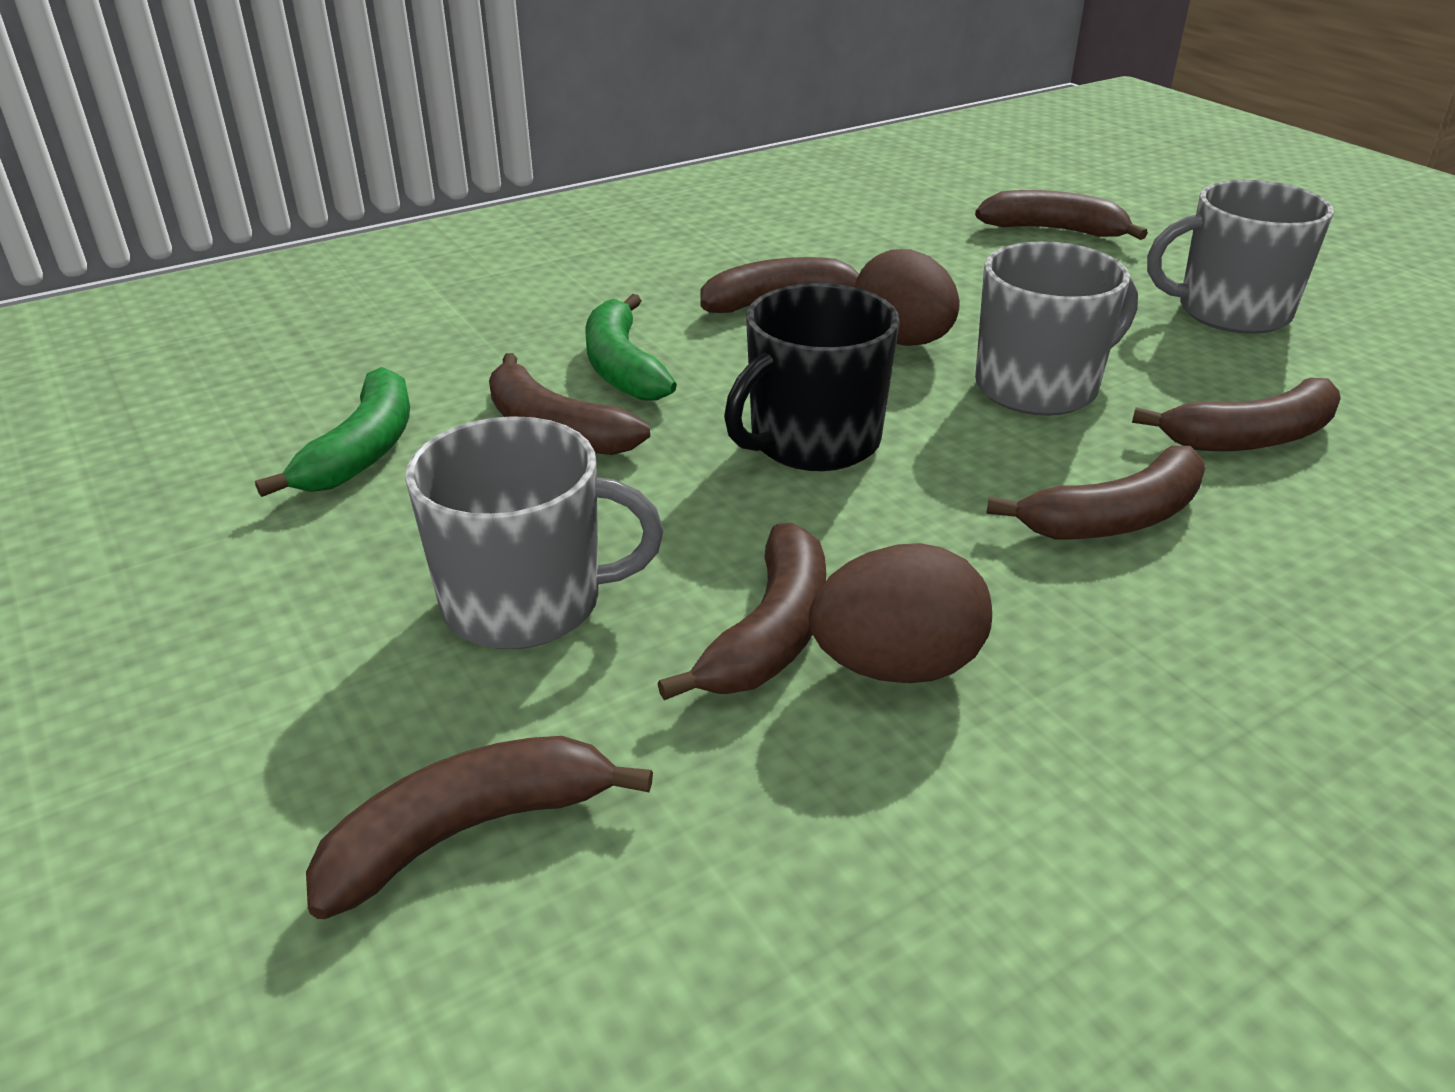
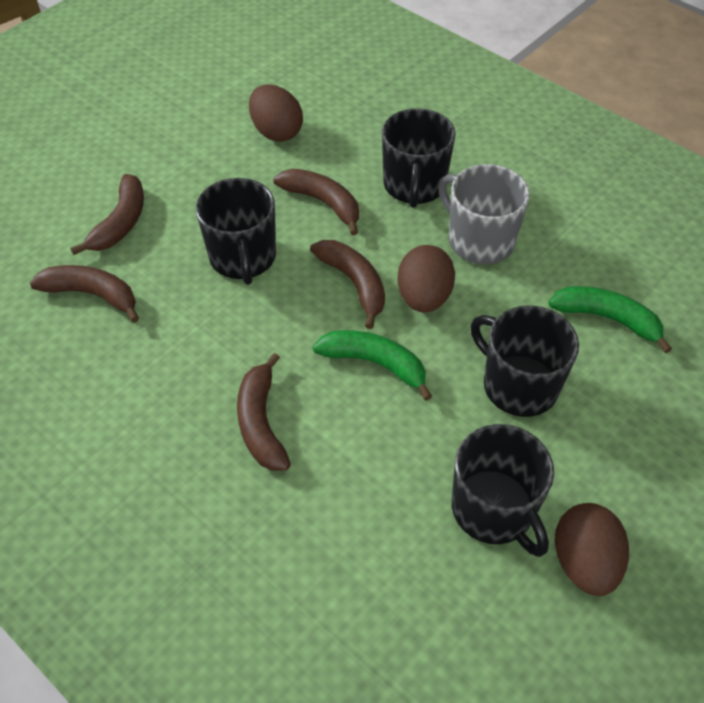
black mug: 1 -> 4
brown banana: 7 -> 5
brown egg: 2 -> 3
grey mug: 3 -> 1

